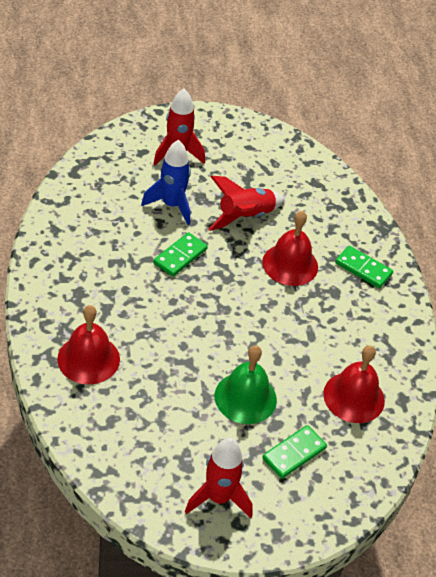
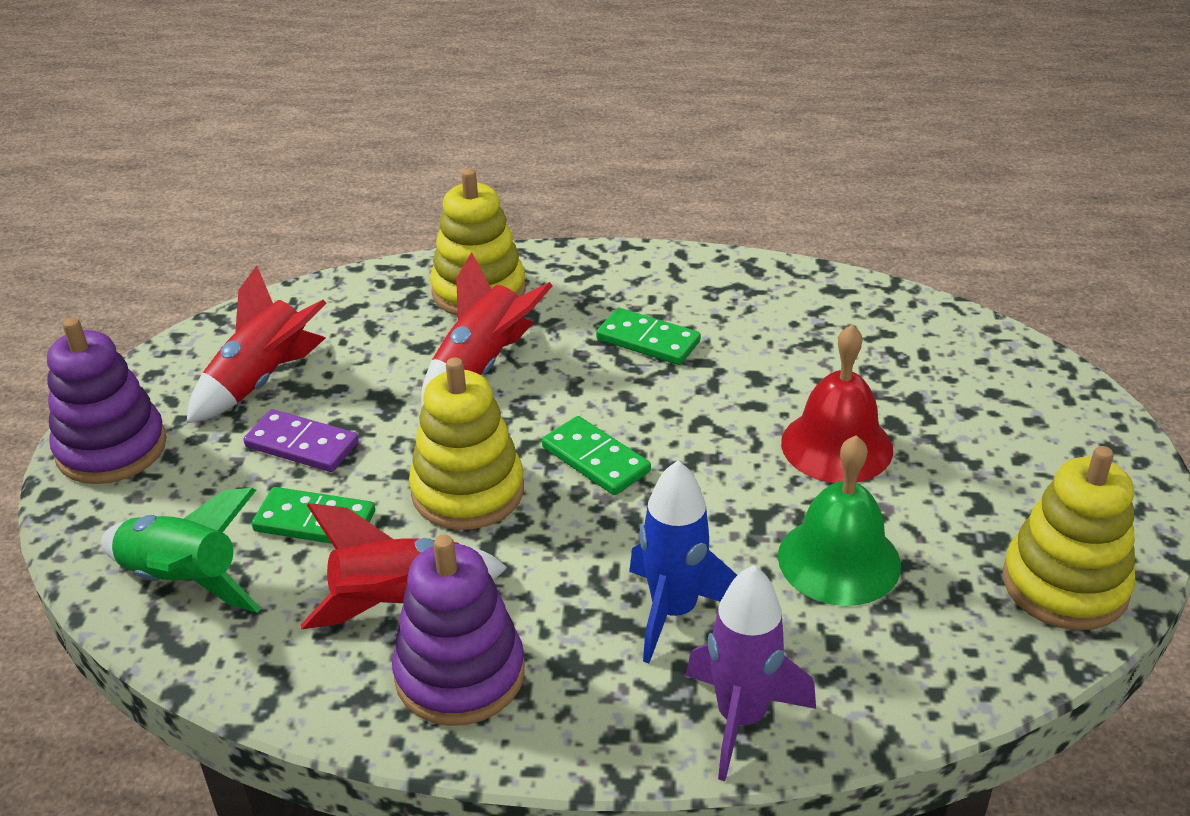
green rocket: 0 -> 1
purple domino: 0 -> 1
purple rocket: 0 -> 1
purple stacking toy: 0 -> 2
red bell: 3 -> 1
yellow stacking toy: 0 -> 3

